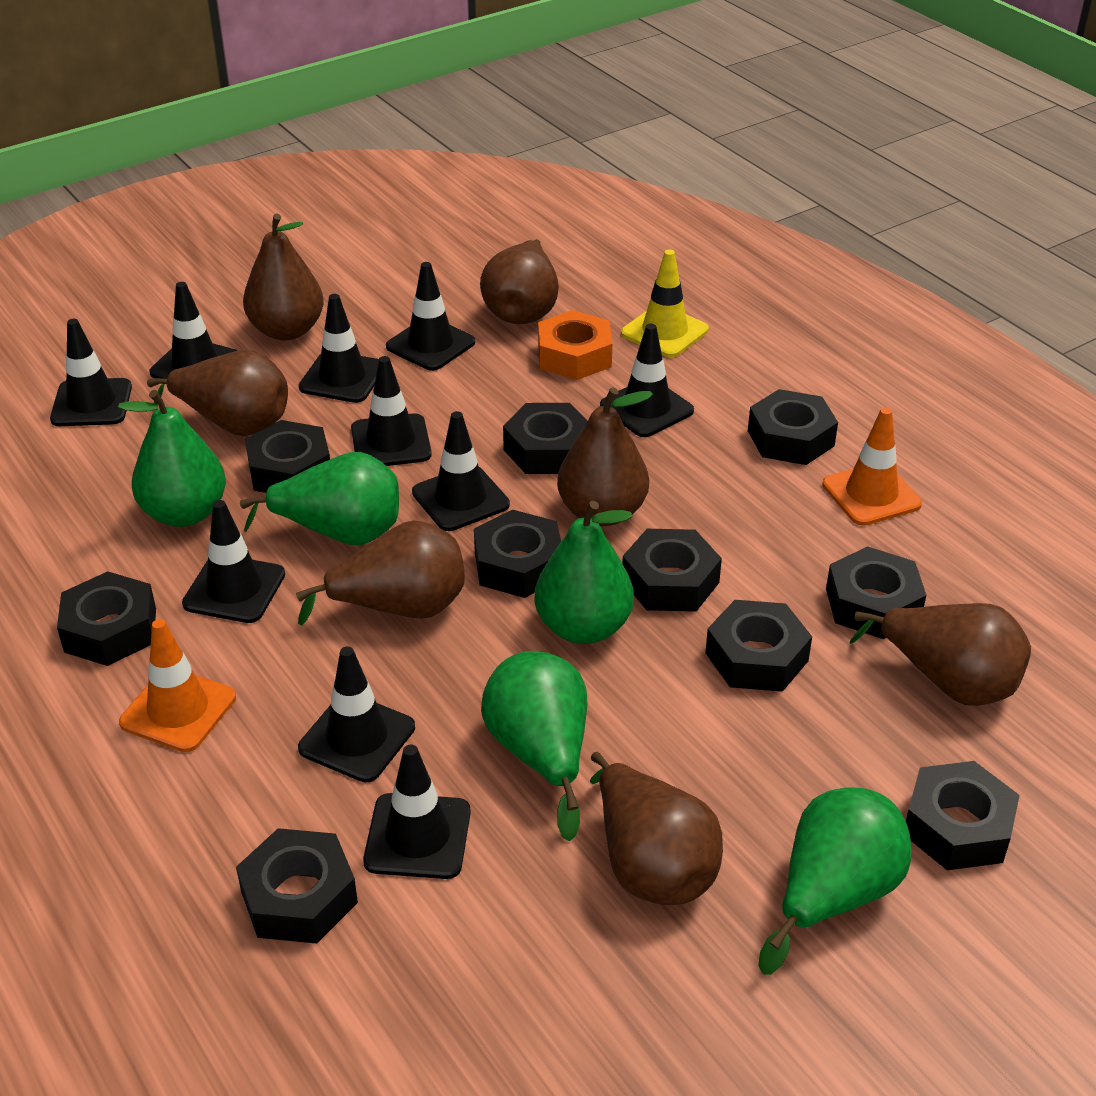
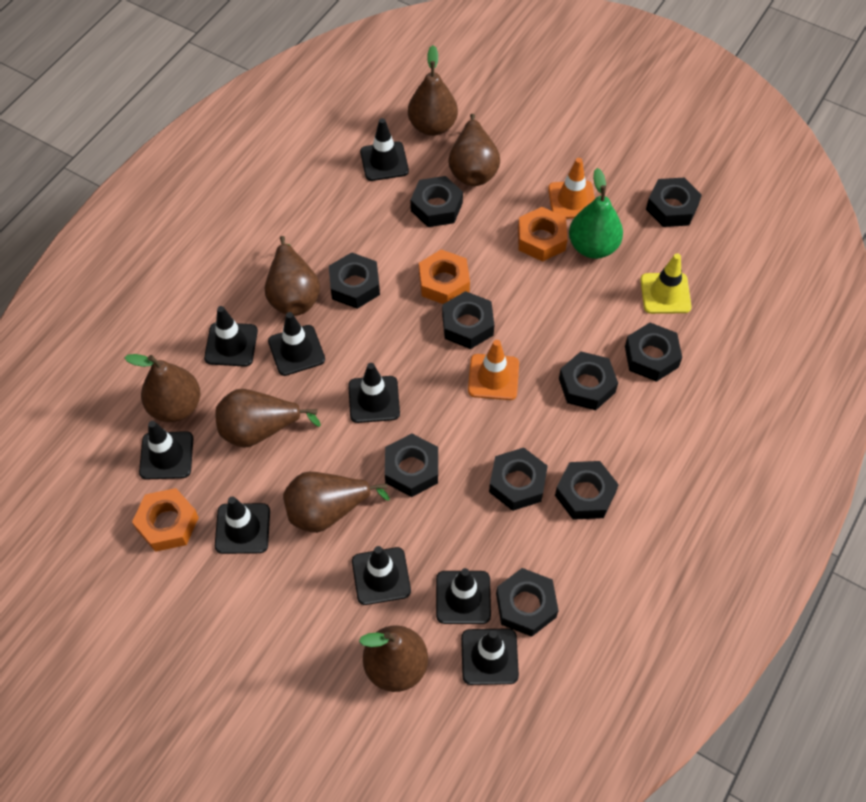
black traffic cone: 10 -> 9
green pear: 5 -> 1
orange nut: 1 -> 3

